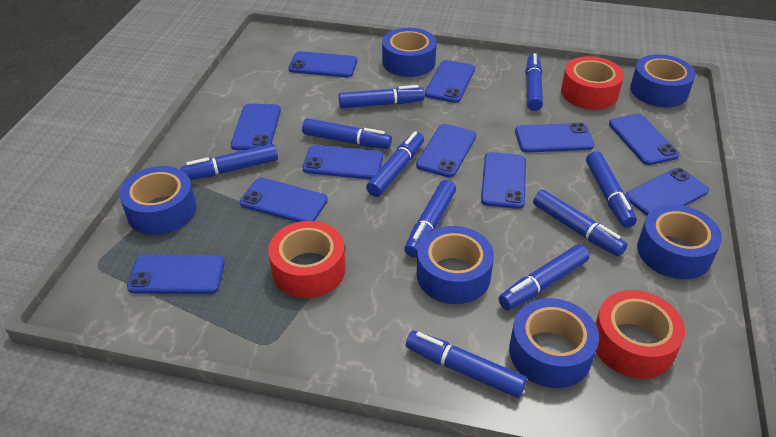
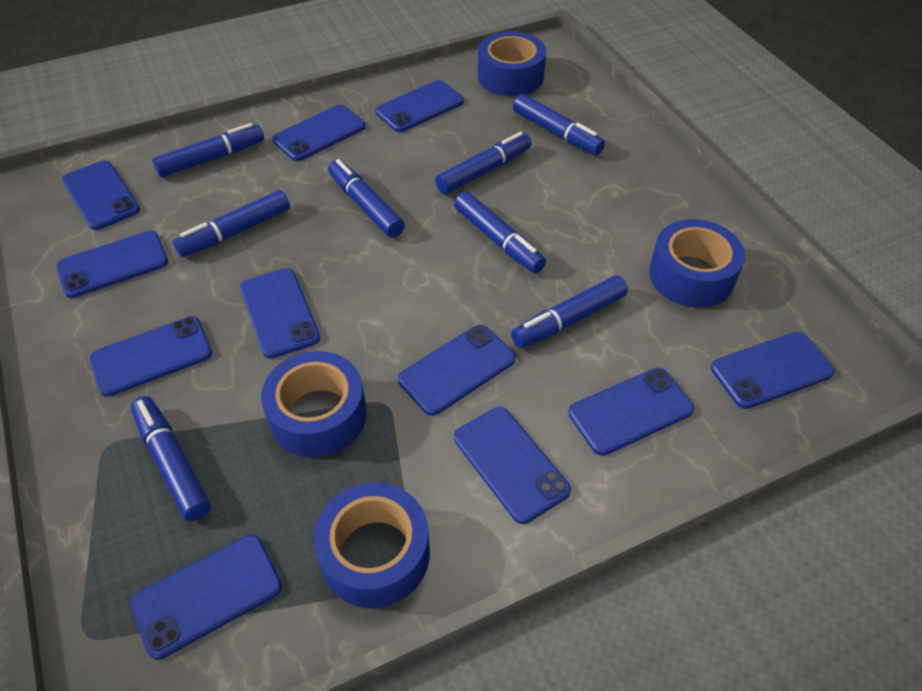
blue marker: 10 -> 8
blue tape: 6 -> 4
red tape: 3 -> 0

